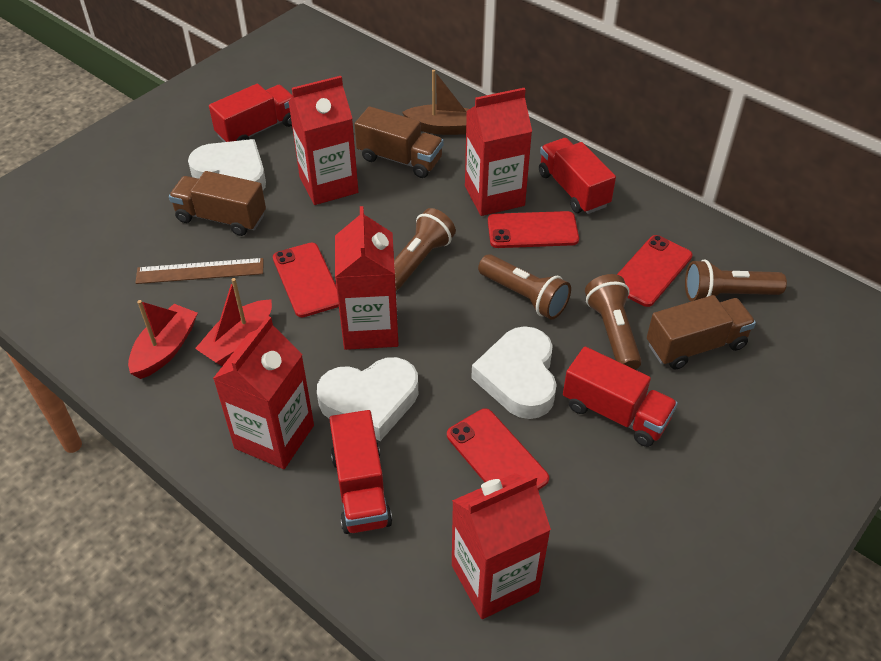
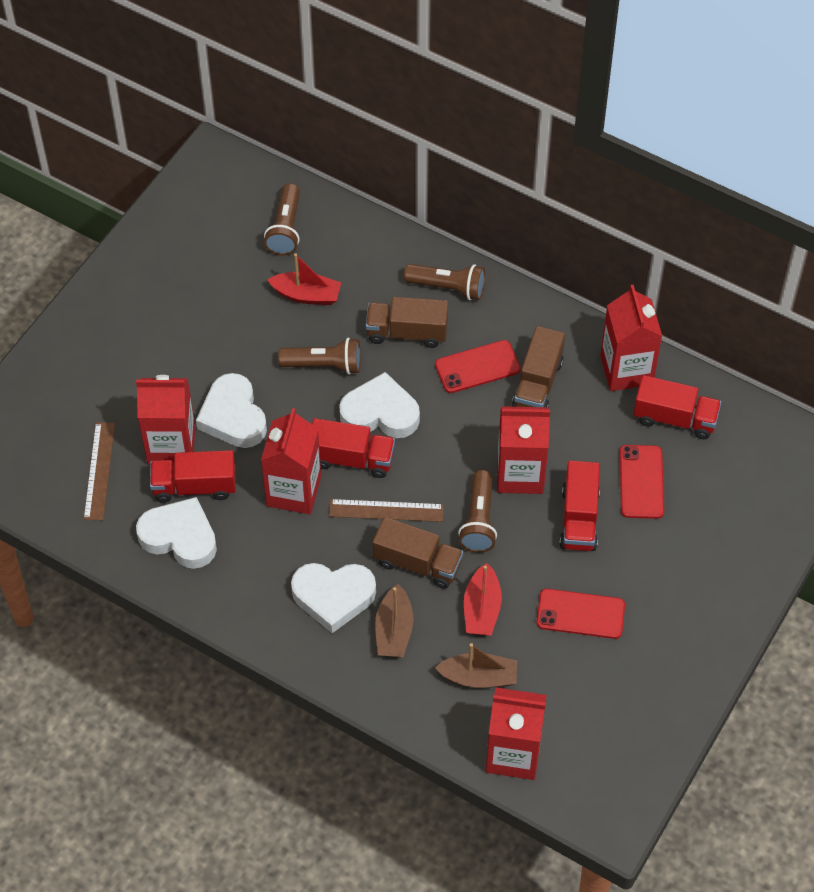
brown boat: 1 -> 2
brown ruler: 1 -> 2
red phone: 4 -> 3
white heart: 3 -> 4

